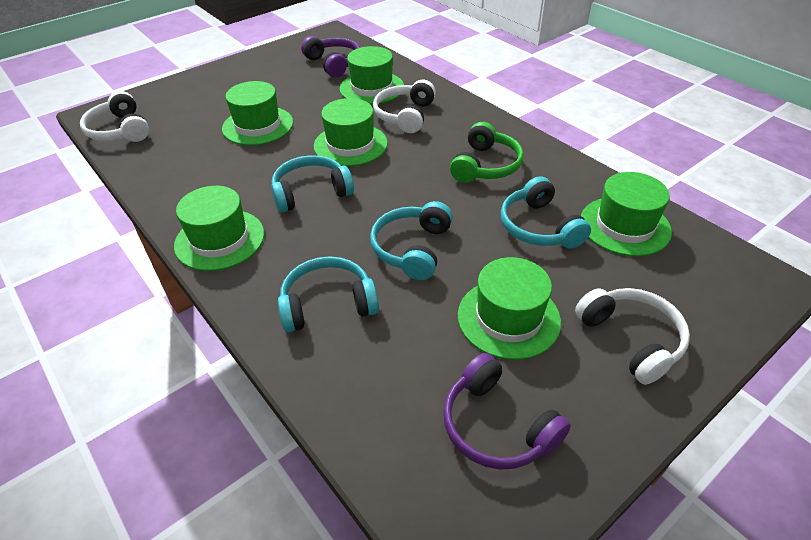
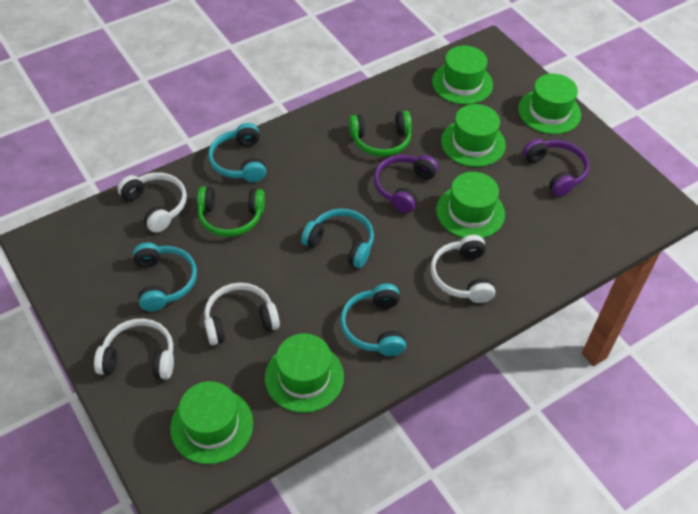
green headphones: 1 -> 2
white headphones: 3 -> 4

